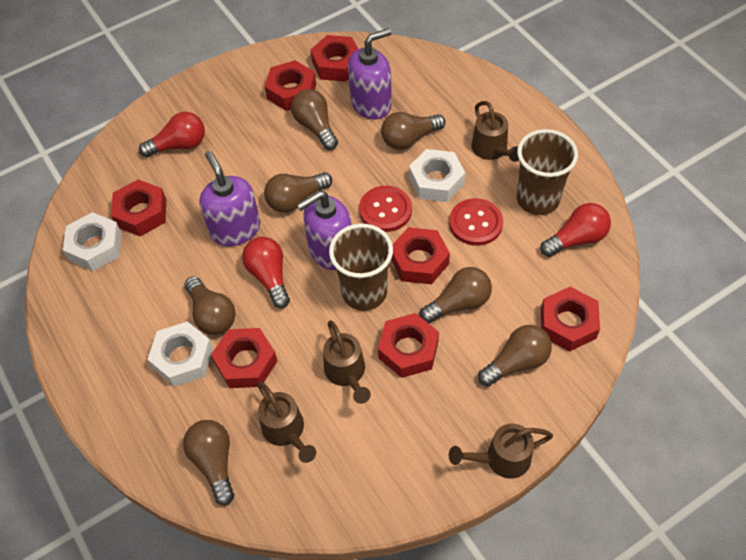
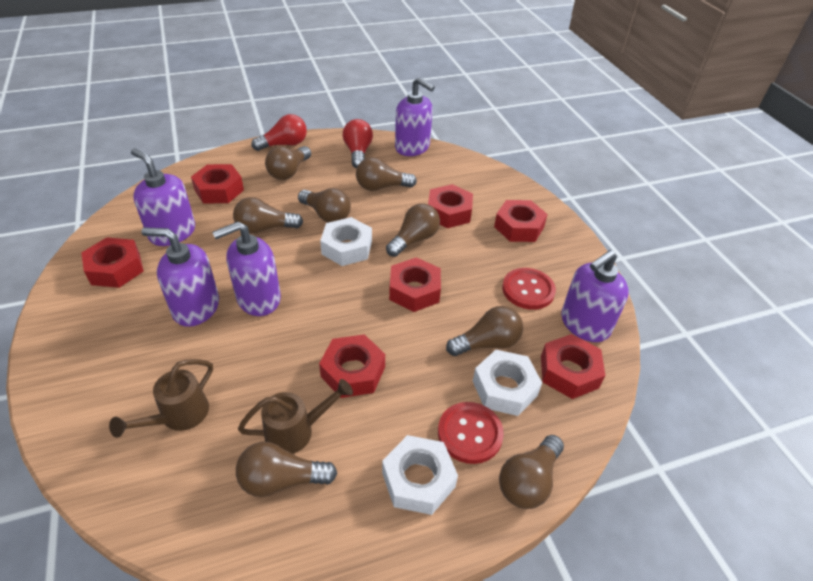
brown cup: 2 -> 0
brown light bulb: 7 -> 8
brown watering can: 4 -> 2
purple soap dispenser: 3 -> 5
red light bulb: 3 -> 2

